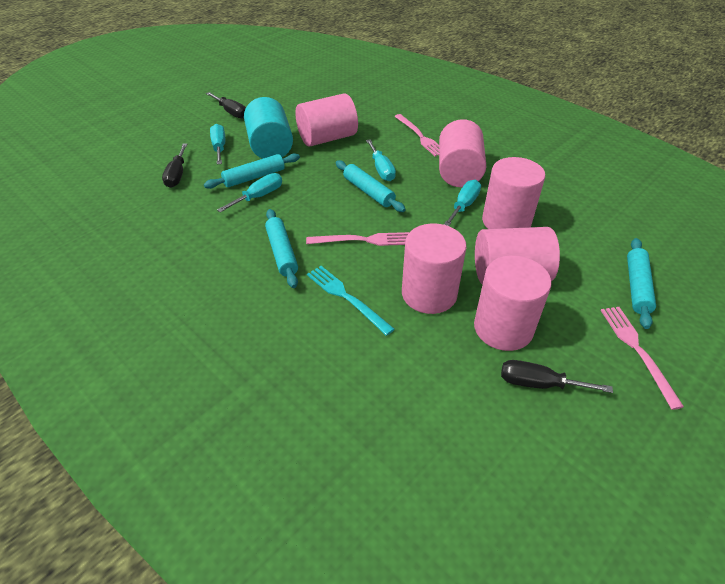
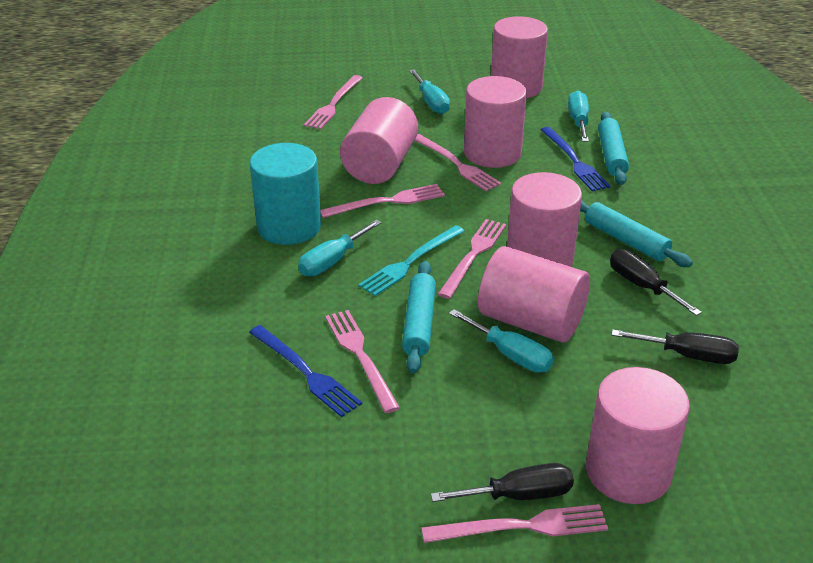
blue fork: 0 -> 2
pink fork: 3 -> 6
turquoise rolling pin: 4 -> 3

